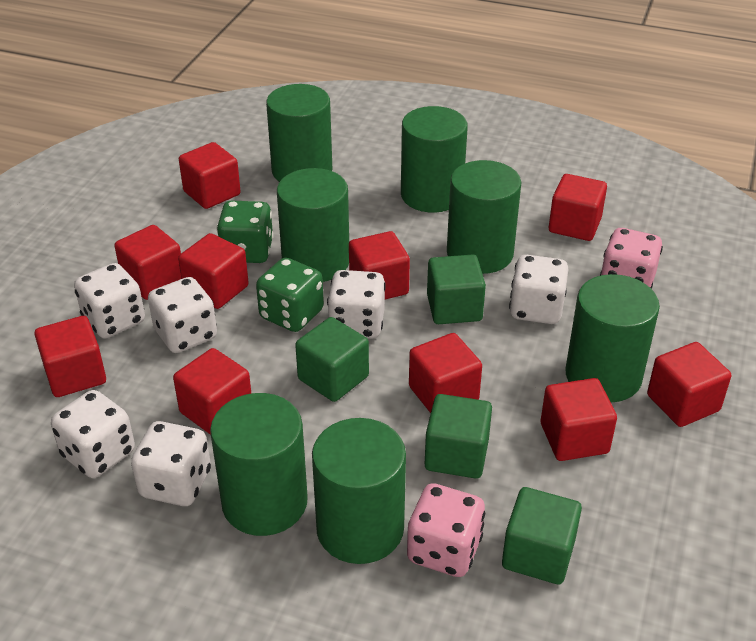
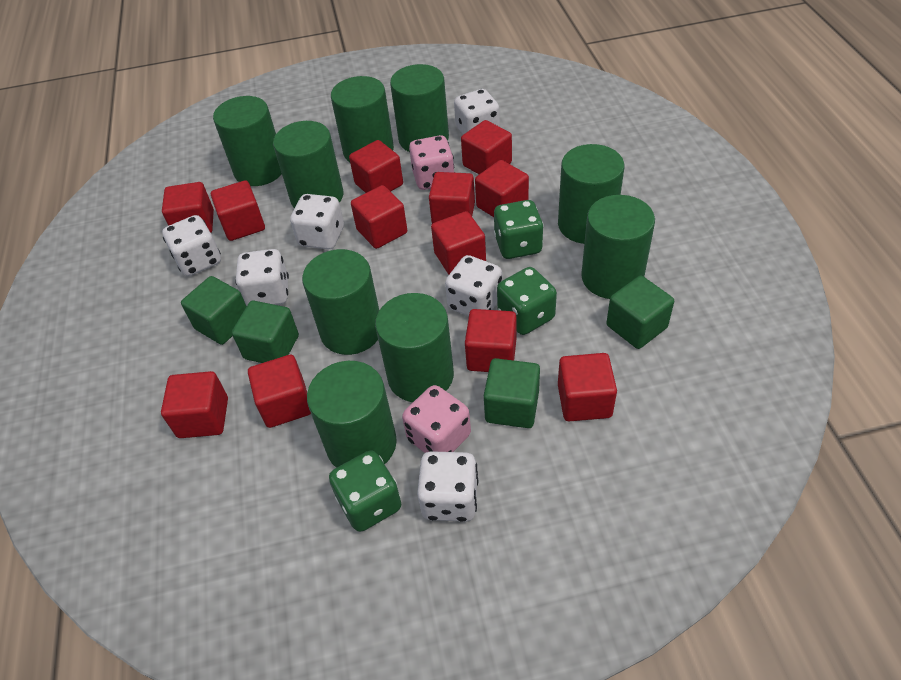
green cylinder: 7 -> 9
green dice: 2 -> 3
red cube: 10 -> 12

